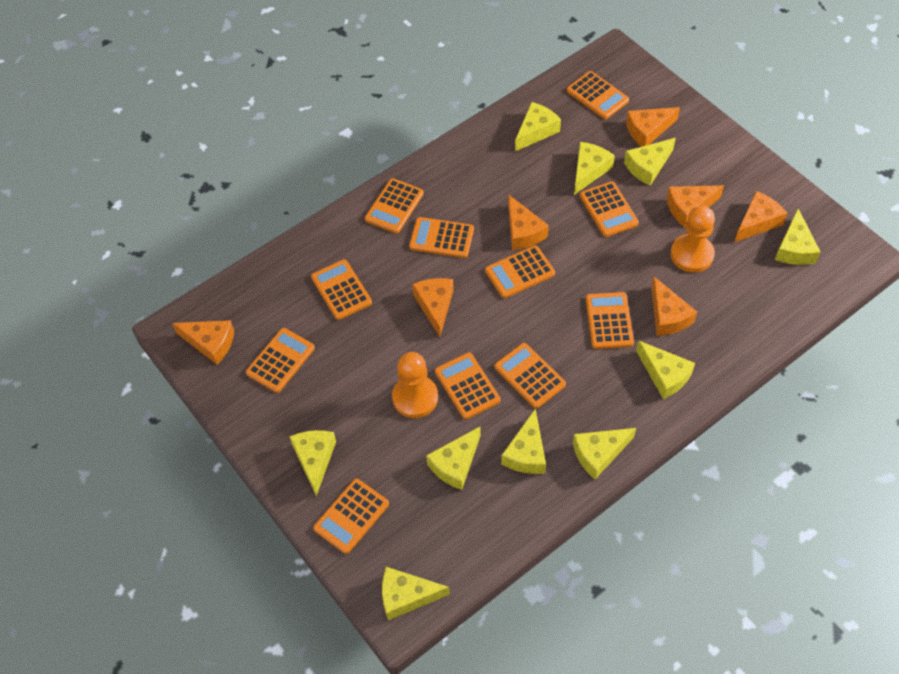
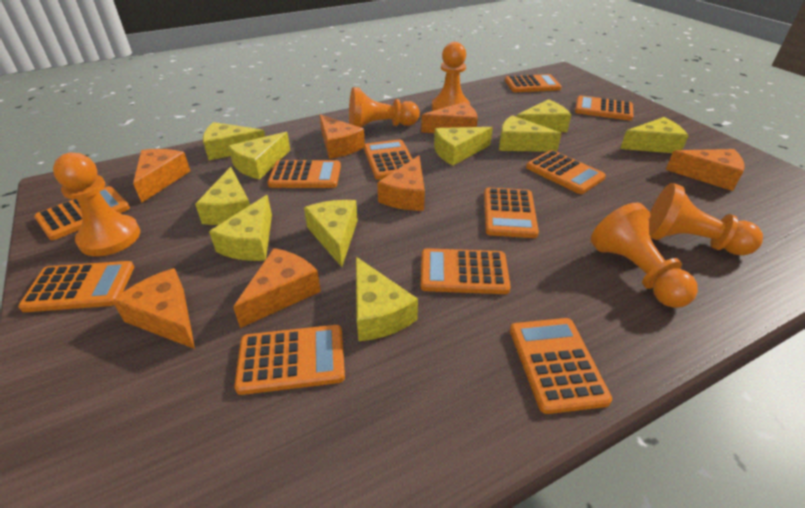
orange pawn: 2 -> 5

